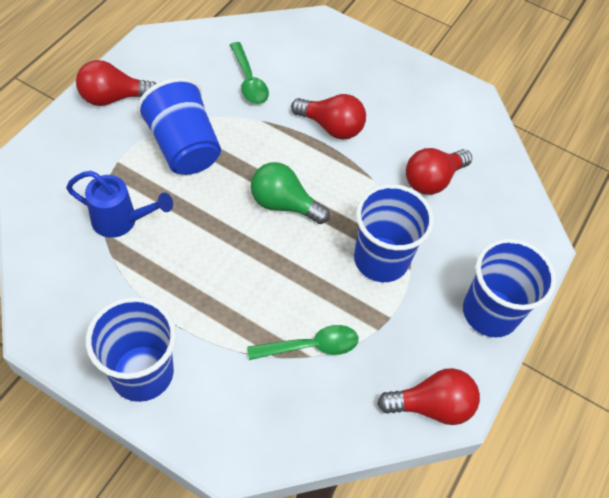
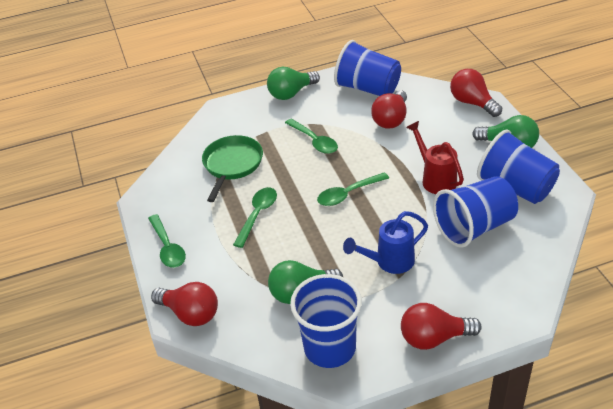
green light bulb: 1 -> 3
green pan: 0 -> 1
green spoon: 2 -> 4
red watering can: 0 -> 1

